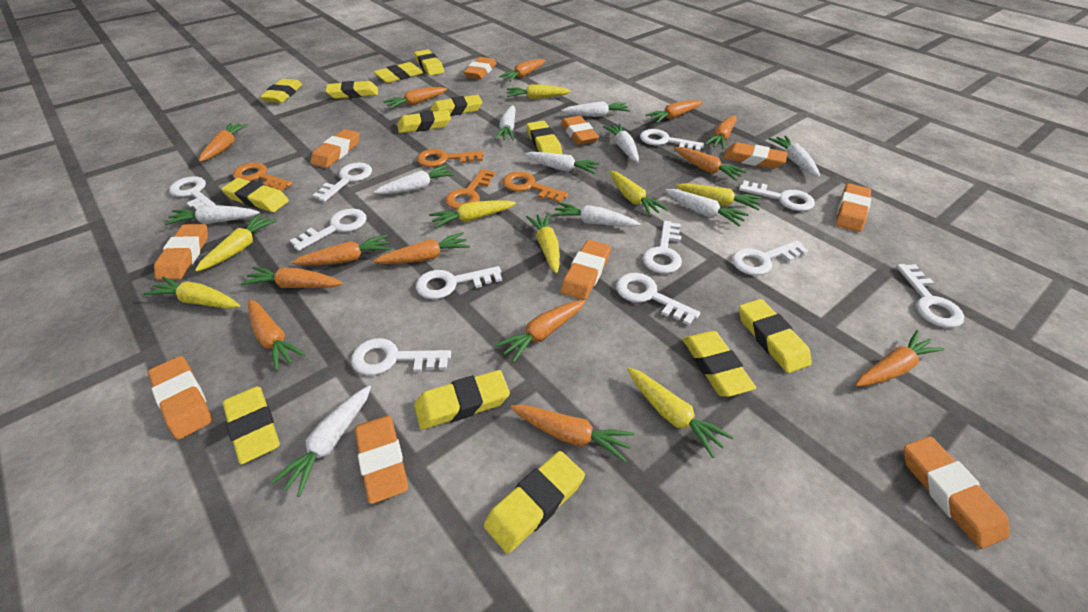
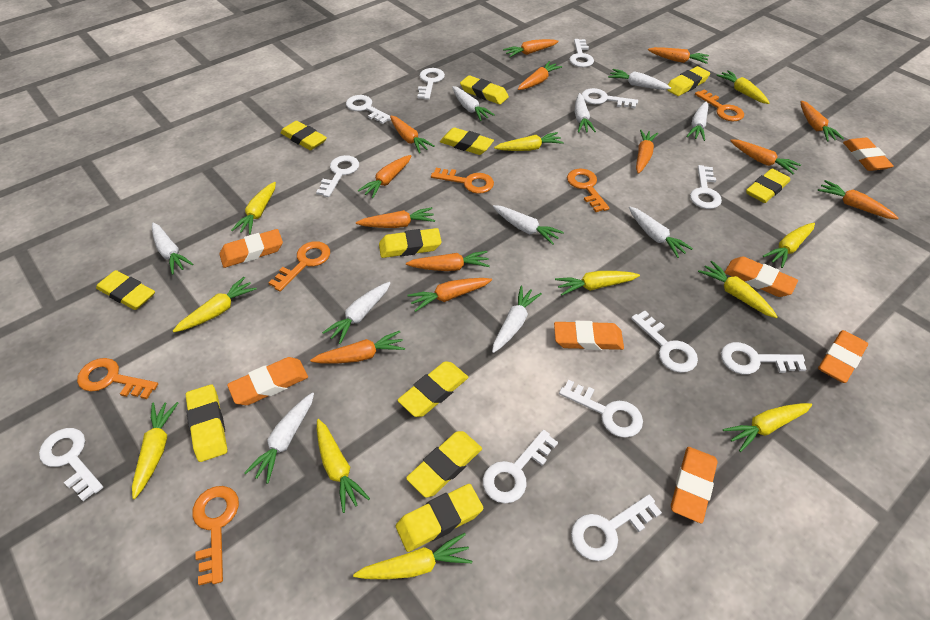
orange eraser: 10 -> 7
orange key: 4 -> 6
white key: 11 -> 12
yellow carrot: 8 -> 11
yellow eraser: 13 -> 11

